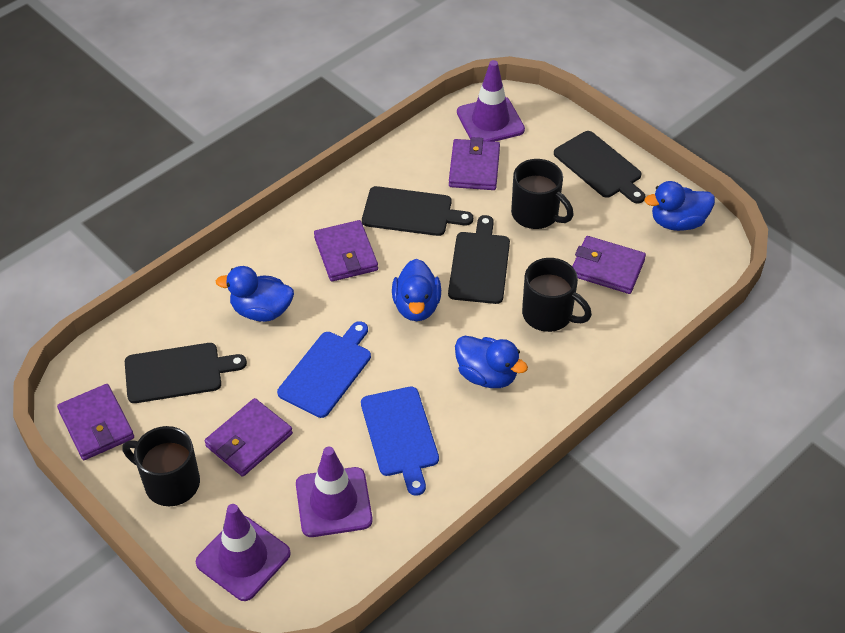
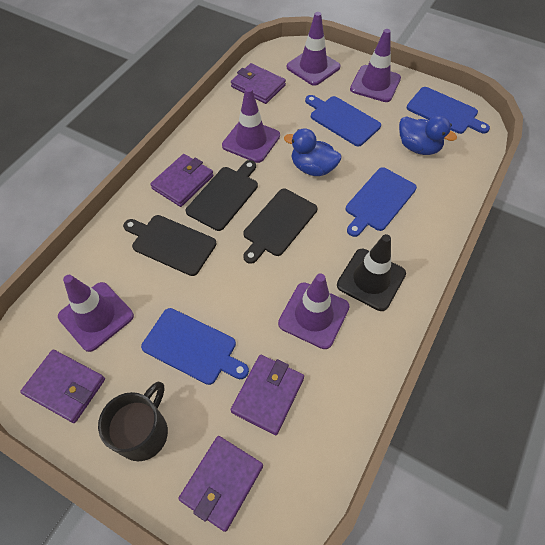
black cutting board: 4 -> 3
black mug: 3 -> 1
black traffic cone: 0 -> 1
blue cutting board: 2 -> 4
blue duck: 4 -> 2
purple traffic cone: 3 -> 5

